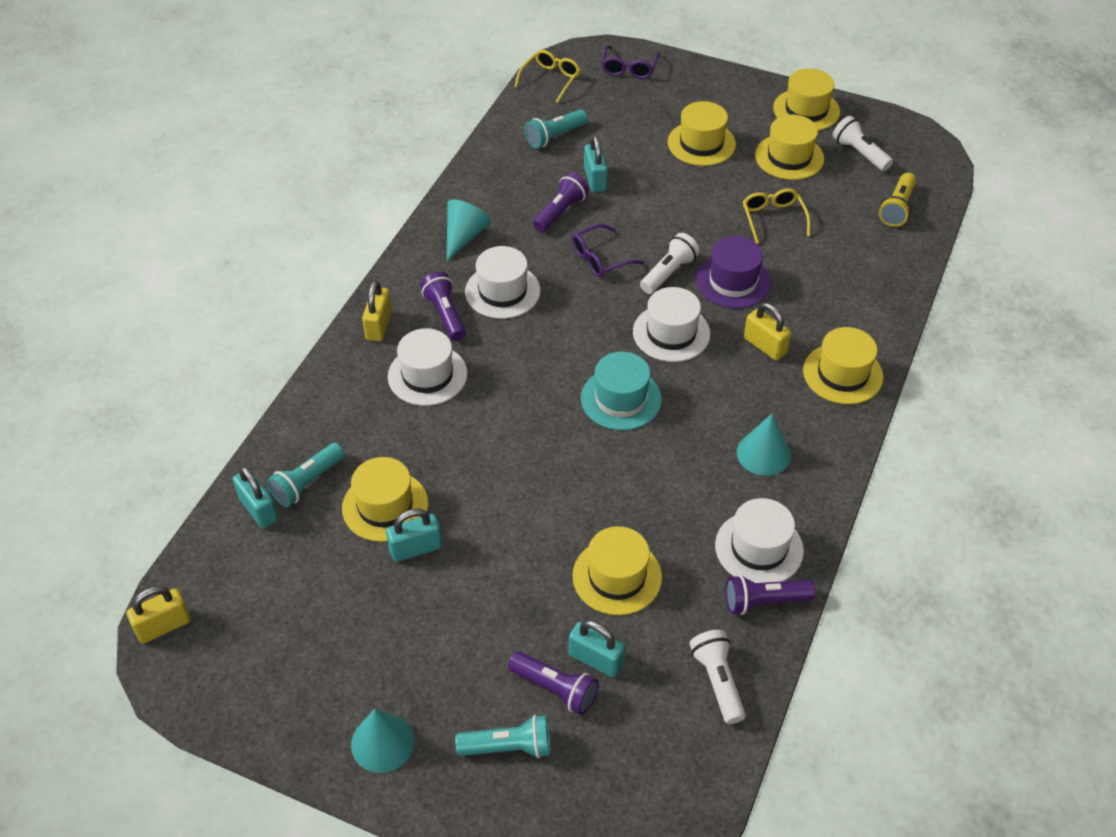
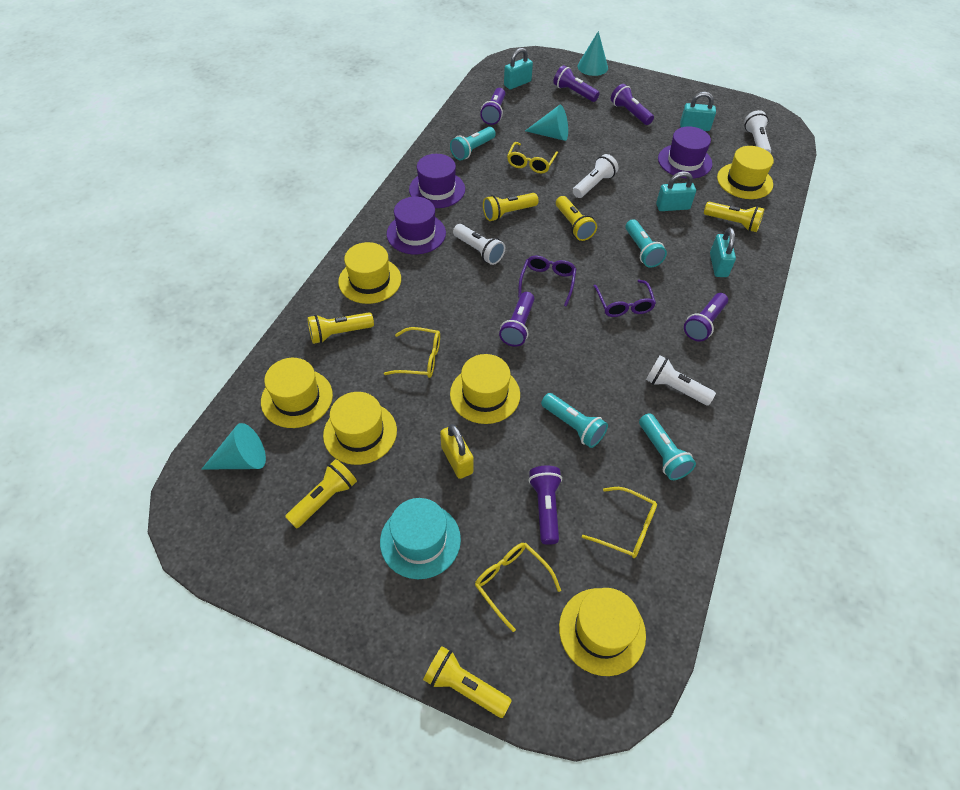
purple flashlight: 4 -> 6
purple hat: 1 -> 3
turquoise flashlight: 3 -> 4
white flashlight: 3 -> 4
white hat: 4 -> 0
yellow flashlight: 1 -> 6
yellow glasses: 2 -> 4
yellow padlock: 3 -> 1

